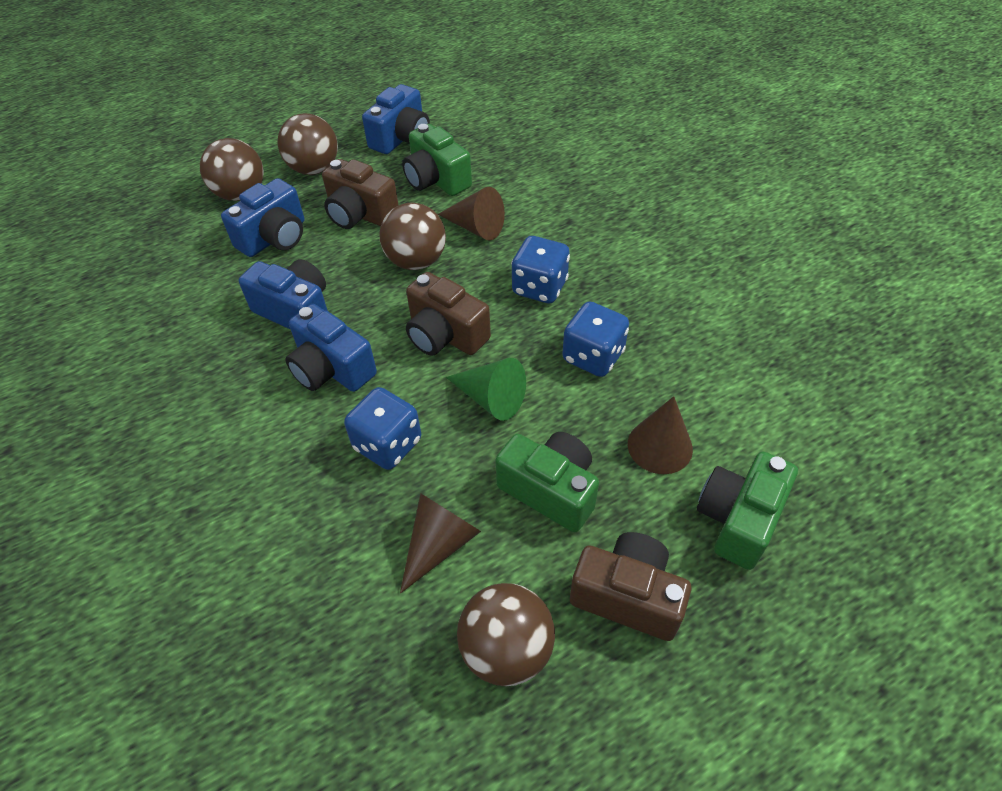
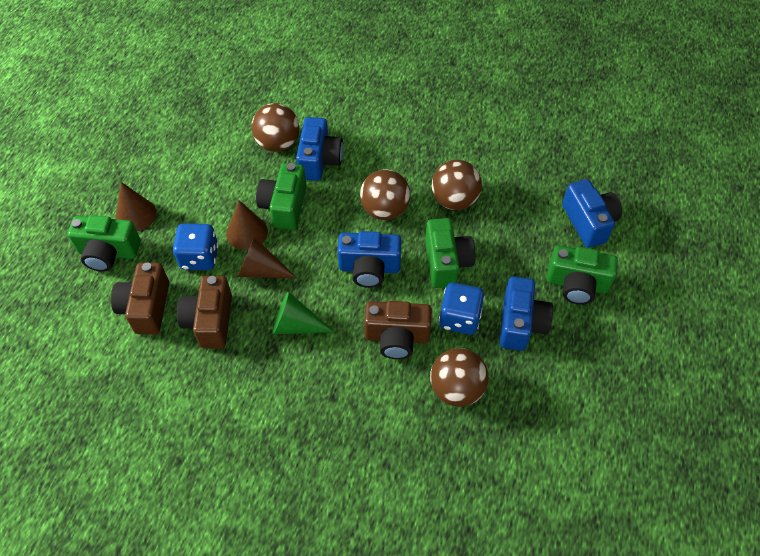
blue dice: 3 -> 2
green camera: 3 -> 4

